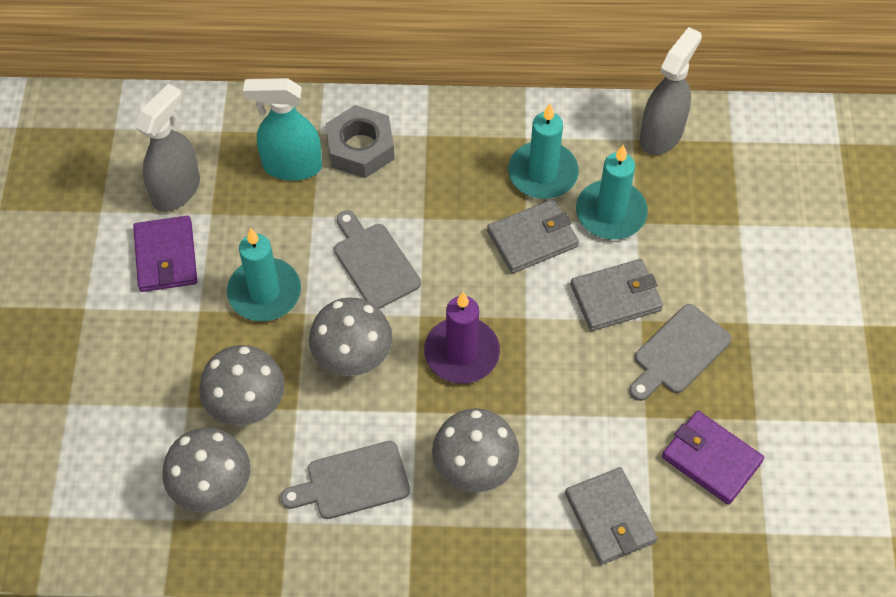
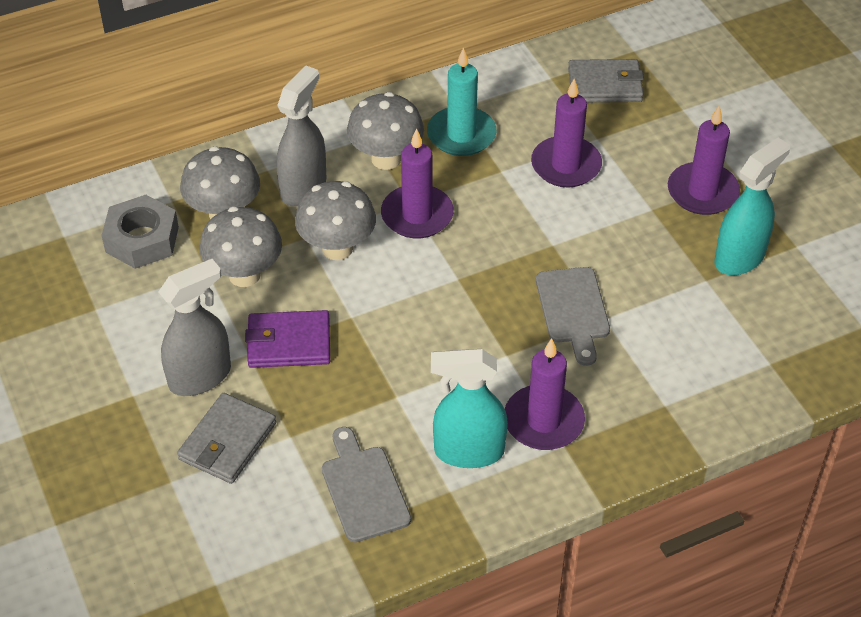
grey cutting board: 3 -> 2
grey wallet: 3 -> 2
purple candle: 1 -> 4
purple wallet: 2 -> 1
turquoise candle: 3 -> 1
turquoise spray bottle: 1 -> 2

